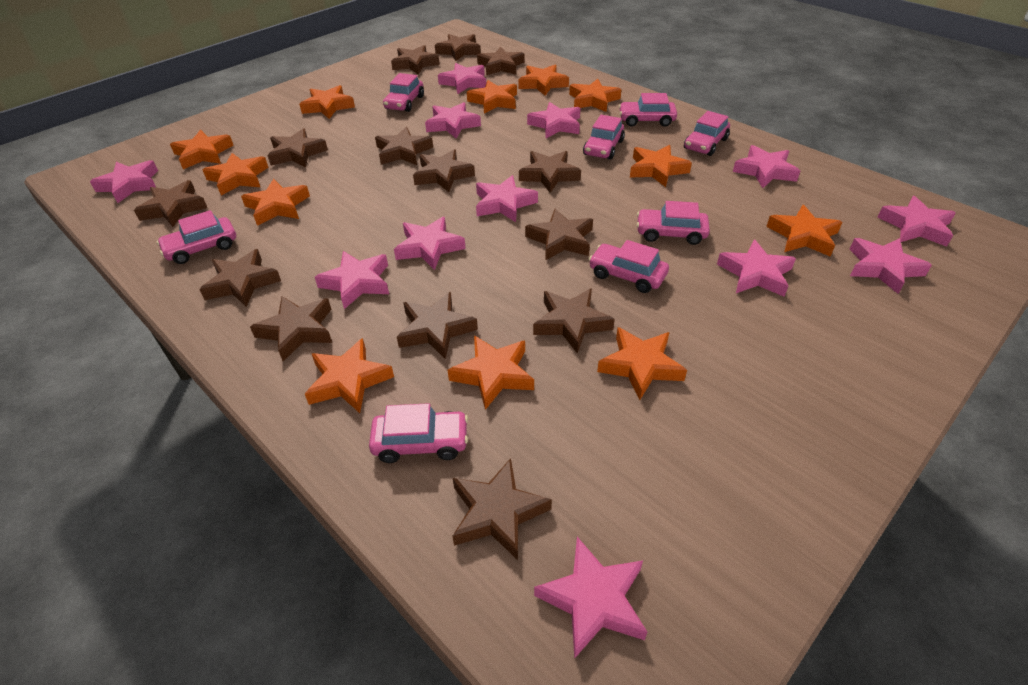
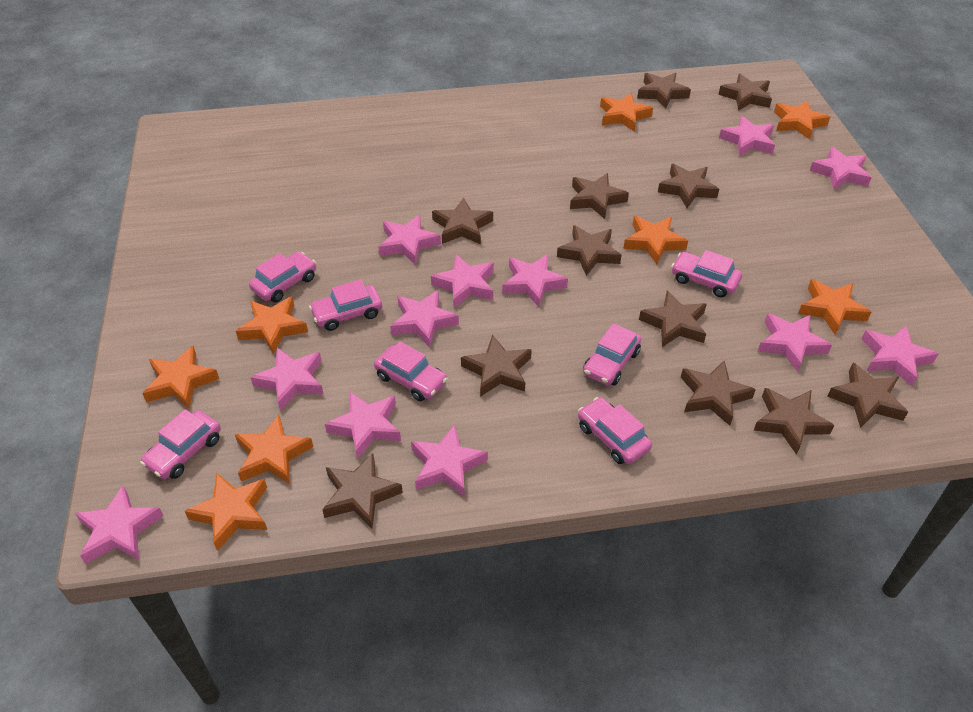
brown star: 14 -> 12
orange star: 12 -> 8
pink car: 8 -> 7

